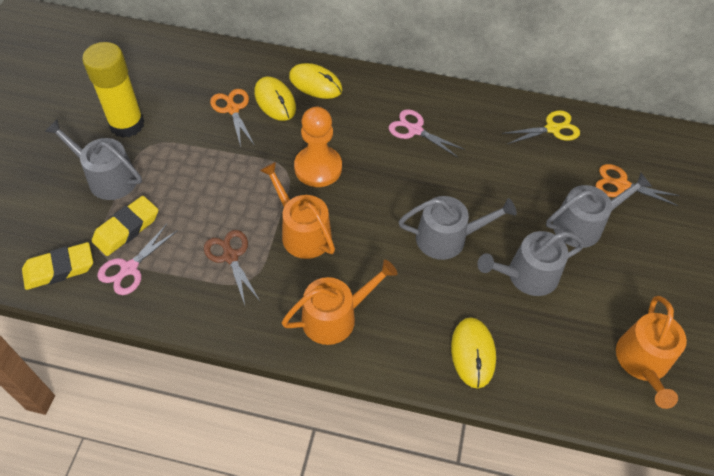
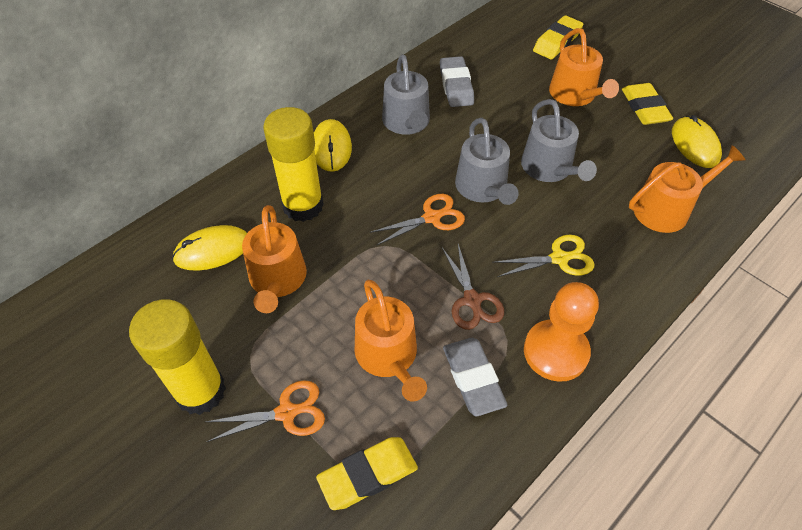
grey eraser: 0 -> 2
grey watering can: 4 -> 3
orange watering can: 3 -> 4
pink scissors: 2 -> 0
yellow eraser: 2 -> 3
yellow glue stick: 1 -> 2

